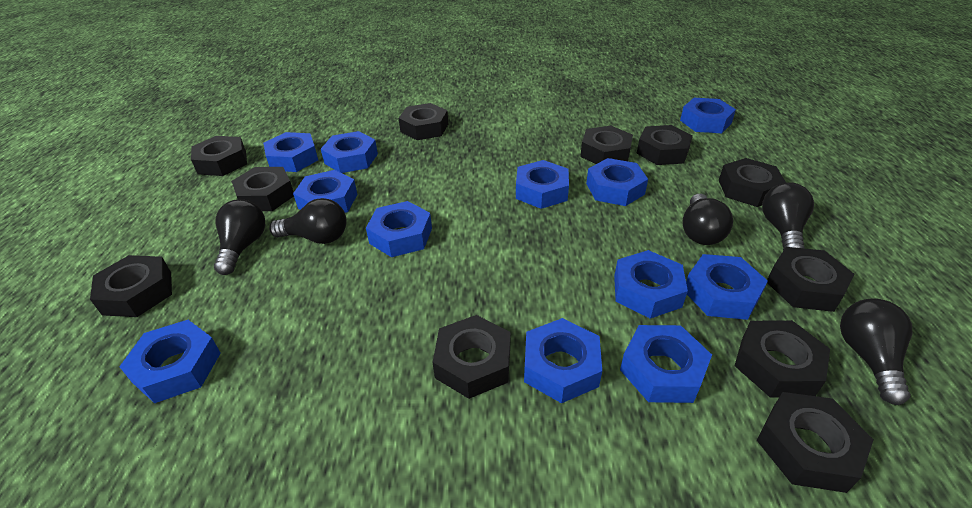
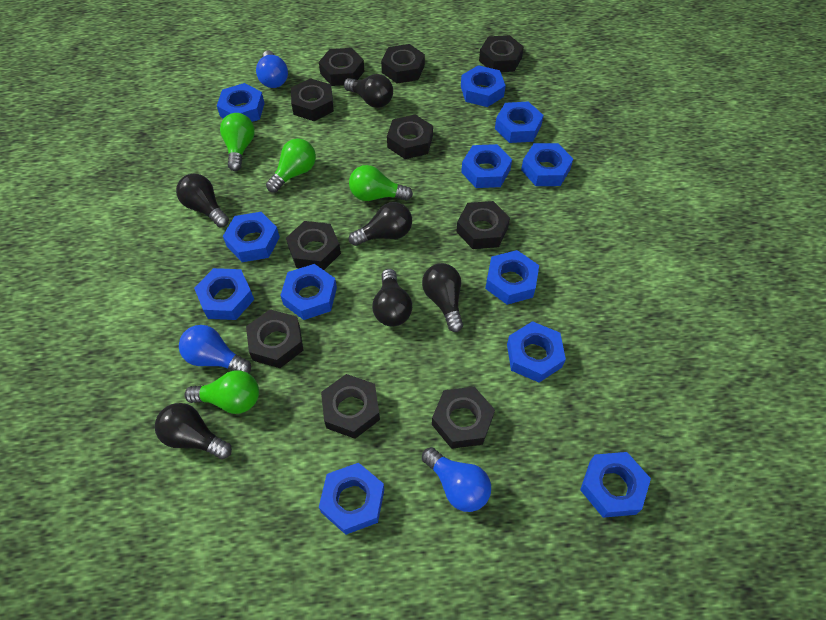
black light bulb: 5 -> 6
black nut: 11 -> 10
blue light bulb: 0 -> 3
green light bulb: 0 -> 4

